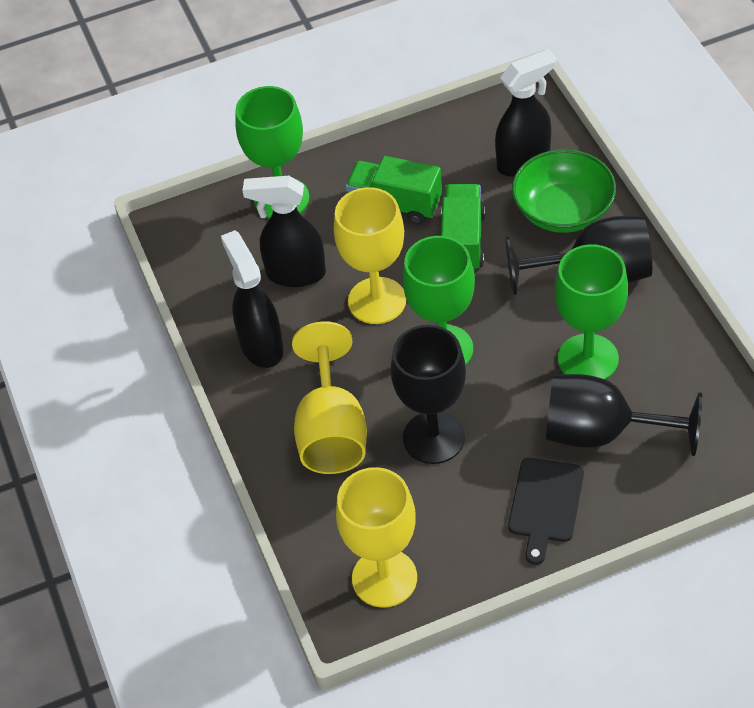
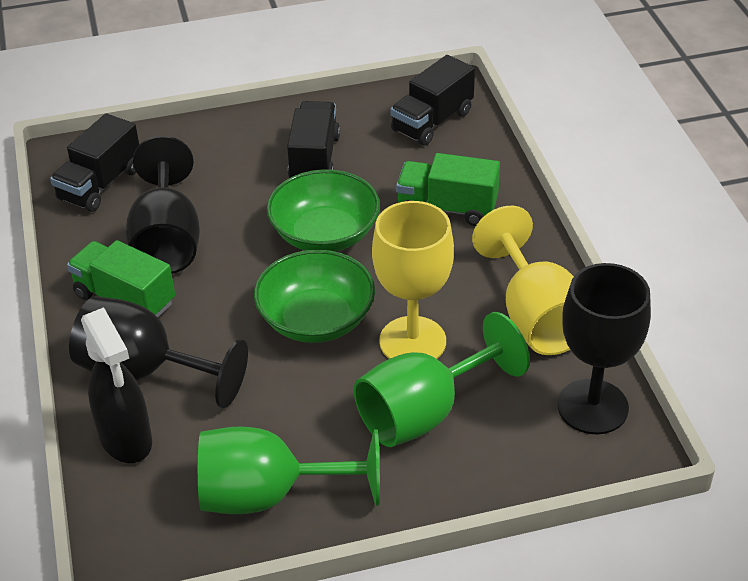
black cutting board: 1 -> 0
black spray bottle: 3 -> 1
black truck: 0 -> 3
green bowl: 1 -> 2
green goblet: 3 -> 2
yellow goblet: 3 -> 2

